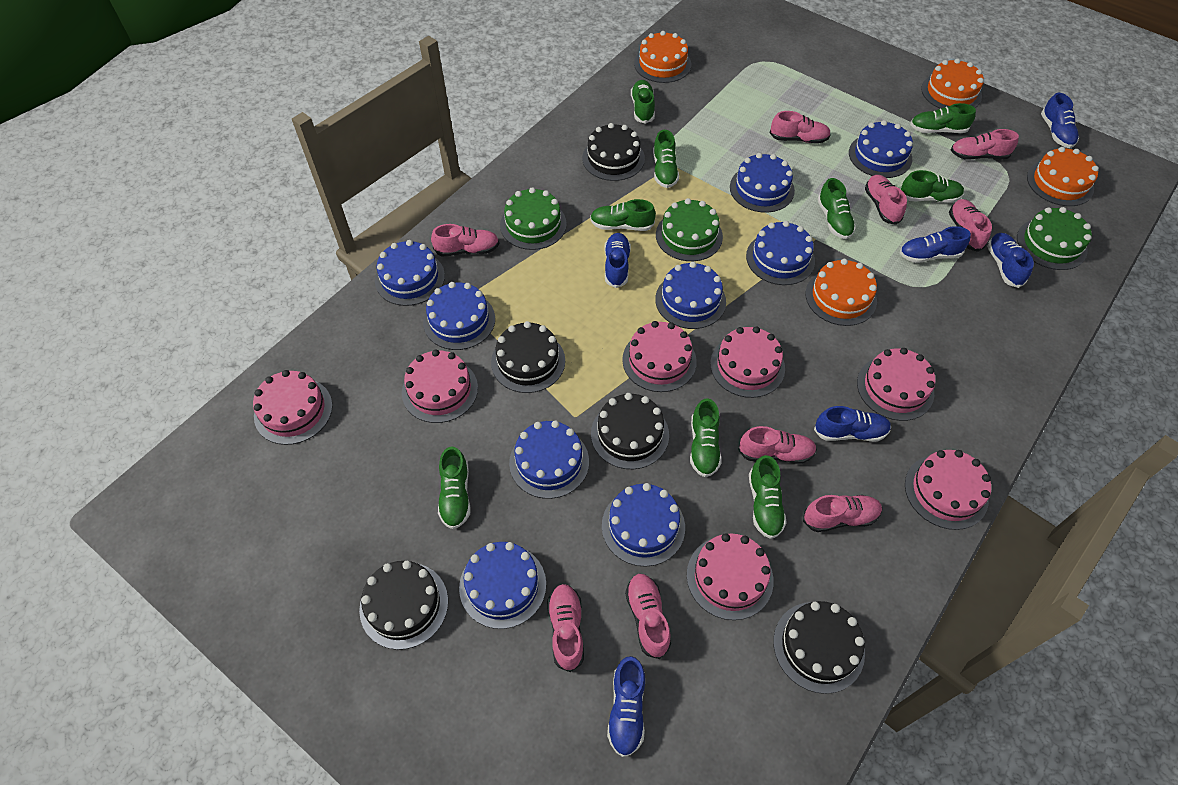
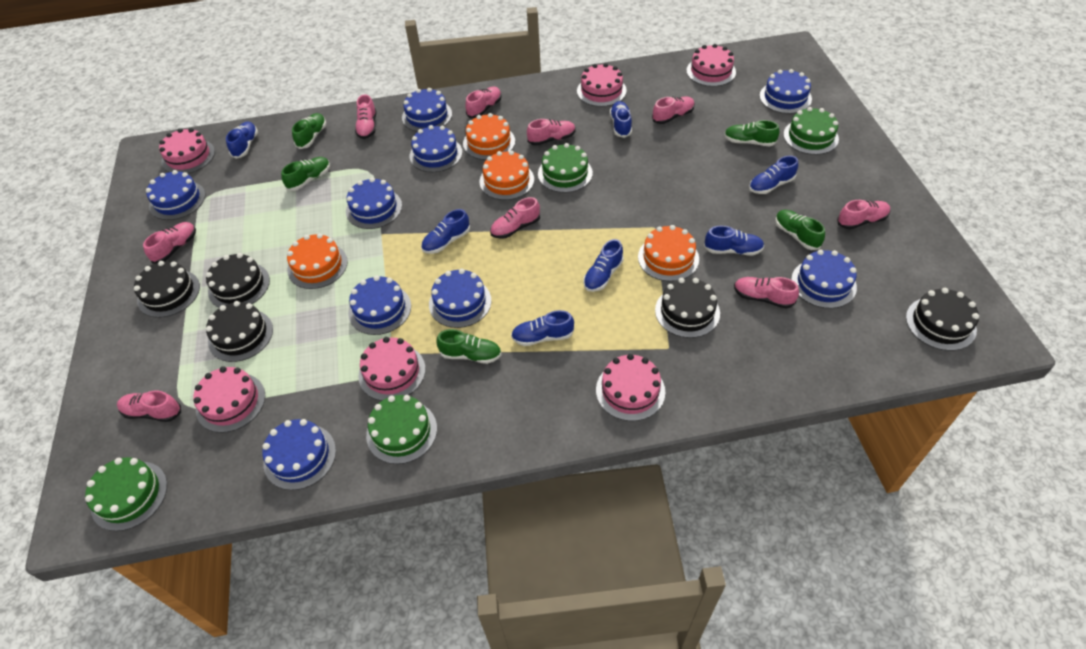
blue shoe: 6 -> 7
green cake: 3 -> 4
green shoe: 9 -> 5
pink cake: 7 -> 6

